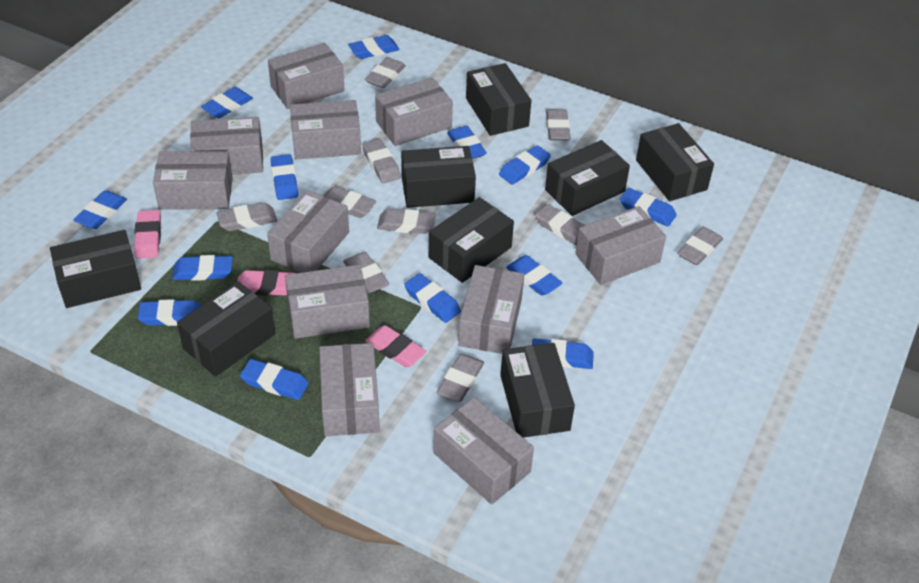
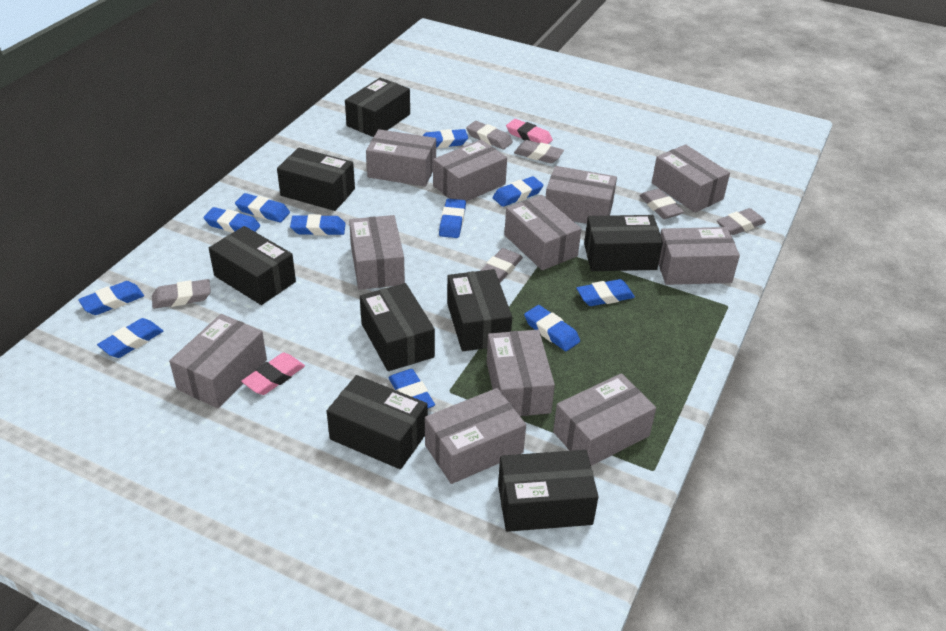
blue eraser: 13 -> 11
grey eraser: 10 -> 6
pink eraser: 3 -> 2

